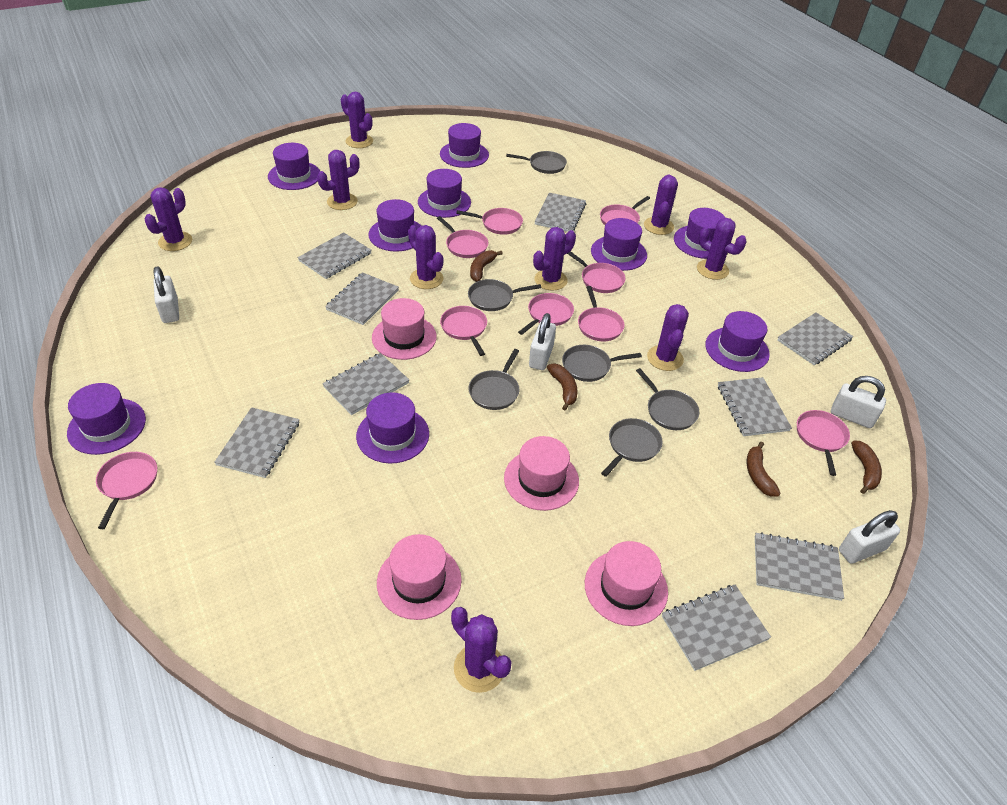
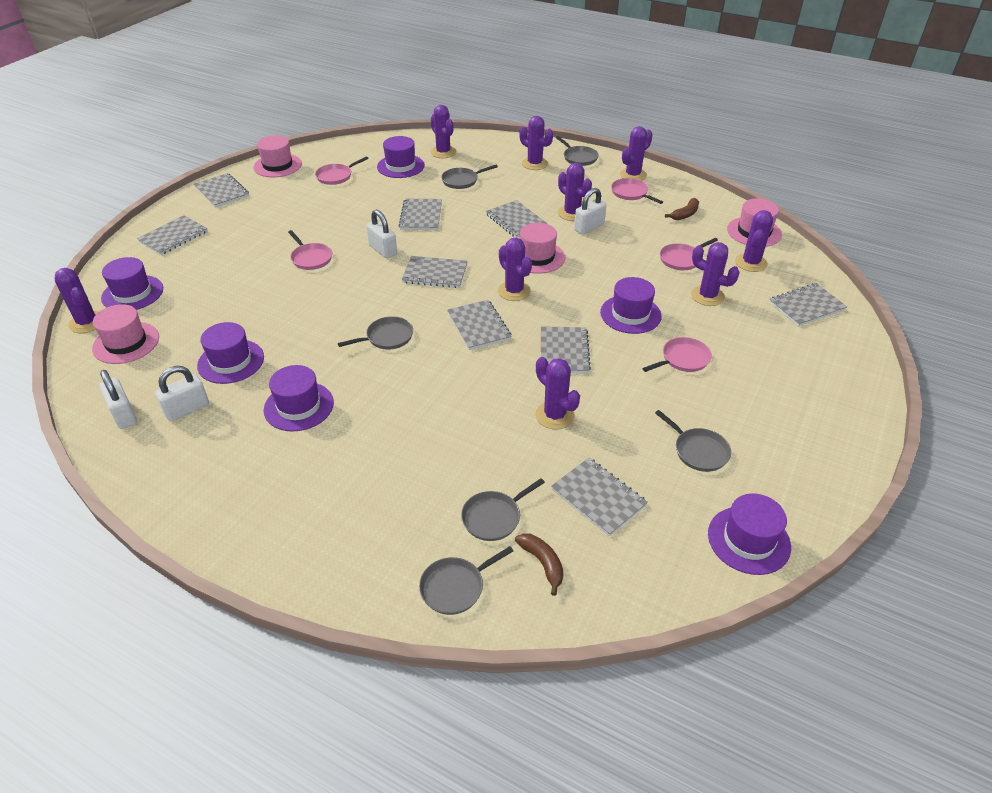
brown banana: 4 -> 2
pink pan: 9 -> 5
purple hat: 9 -> 6

